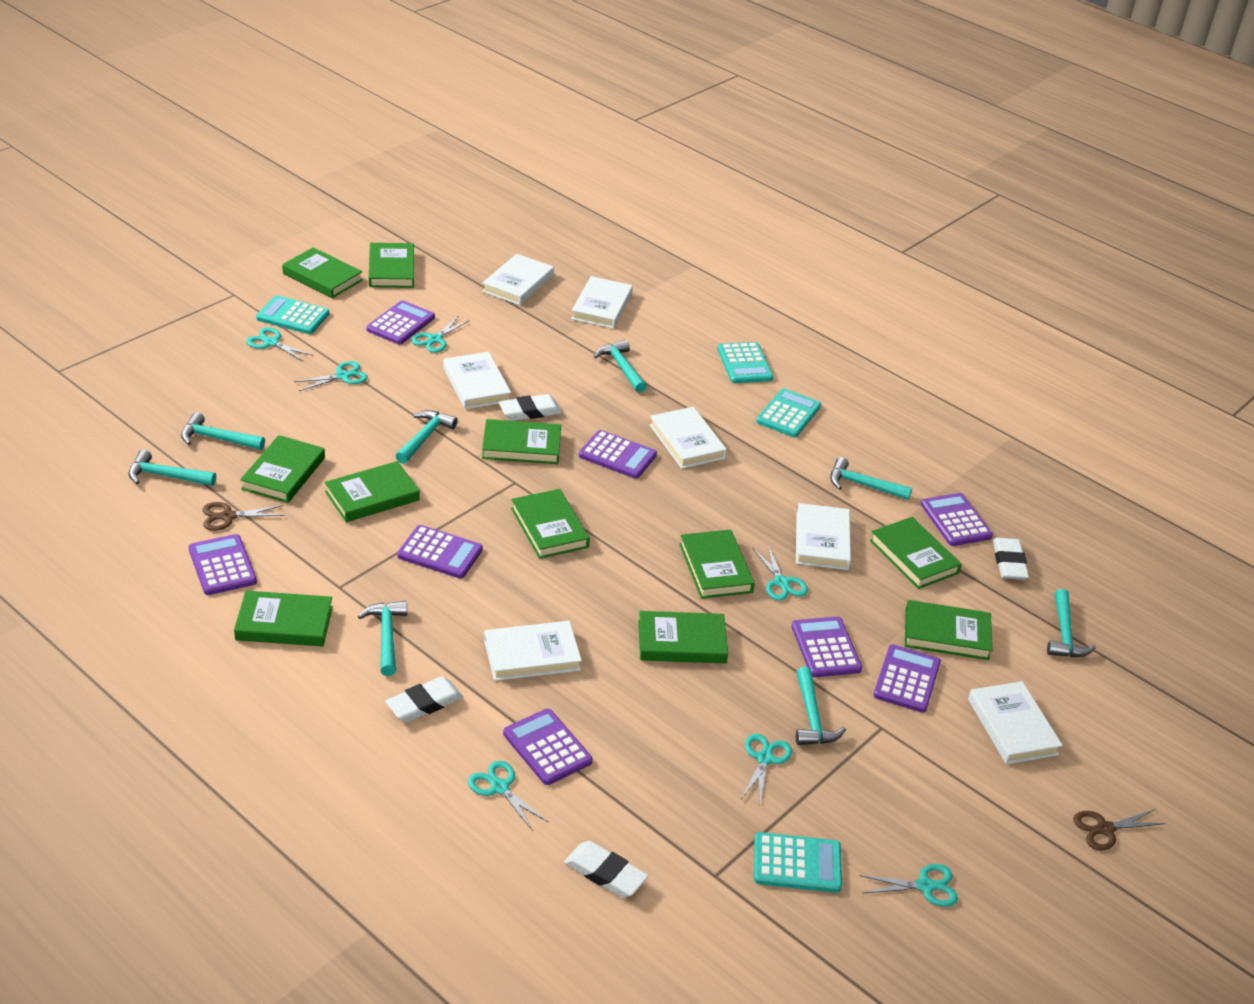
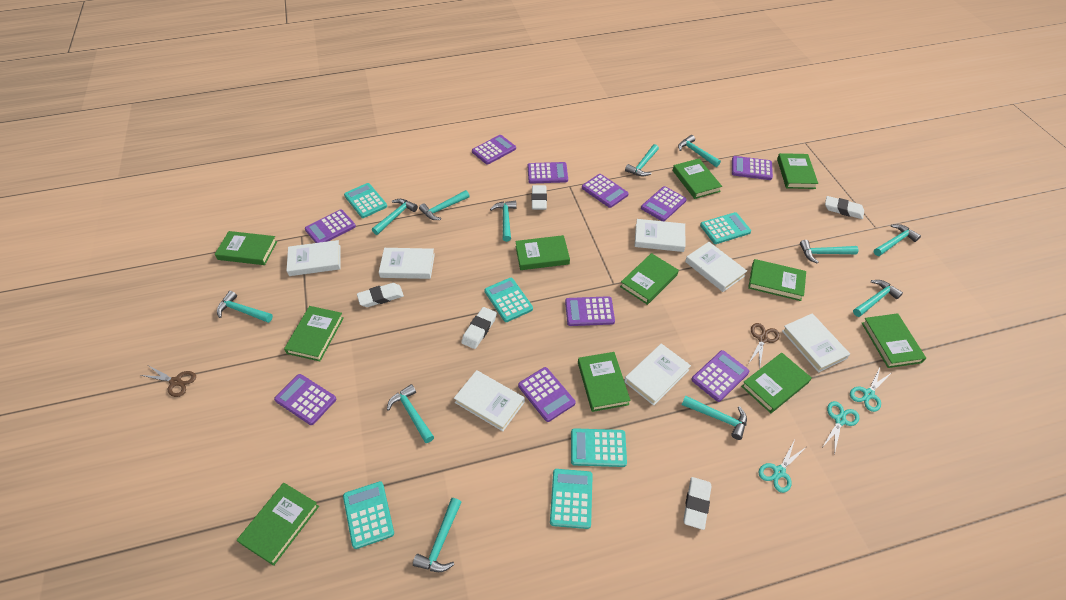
purple calculator: 8 -> 10
turquoise calculator: 4 -> 6
turquoise hammer: 8 -> 12
turquoise scissors: 7 -> 3
white eraser: 4 -> 5

